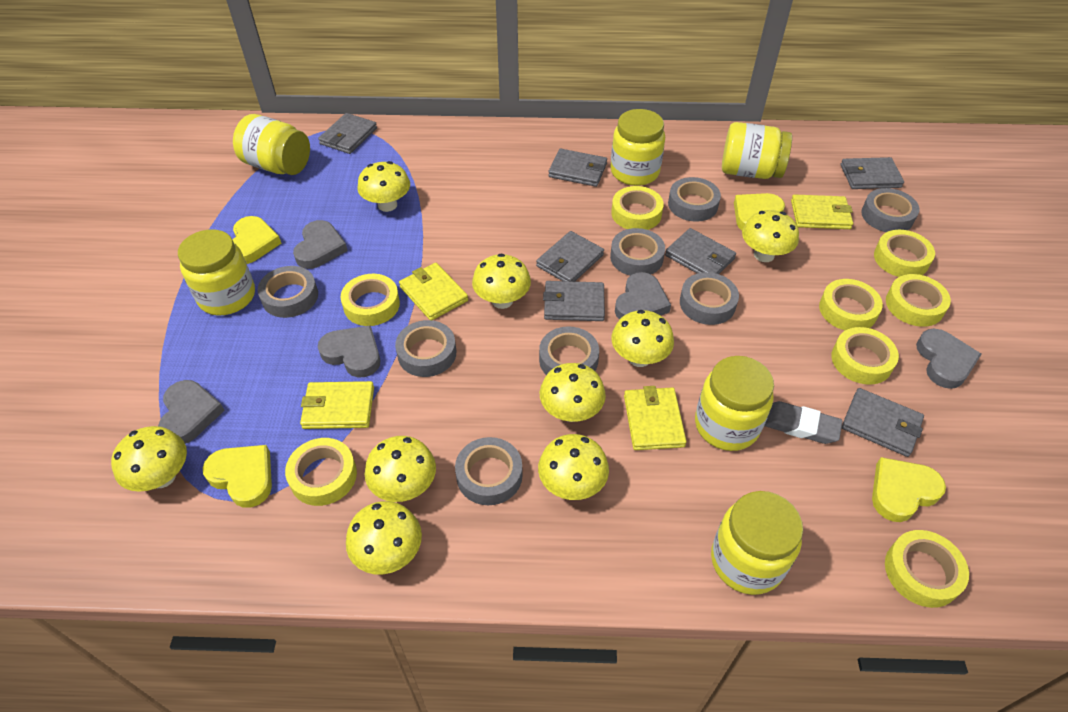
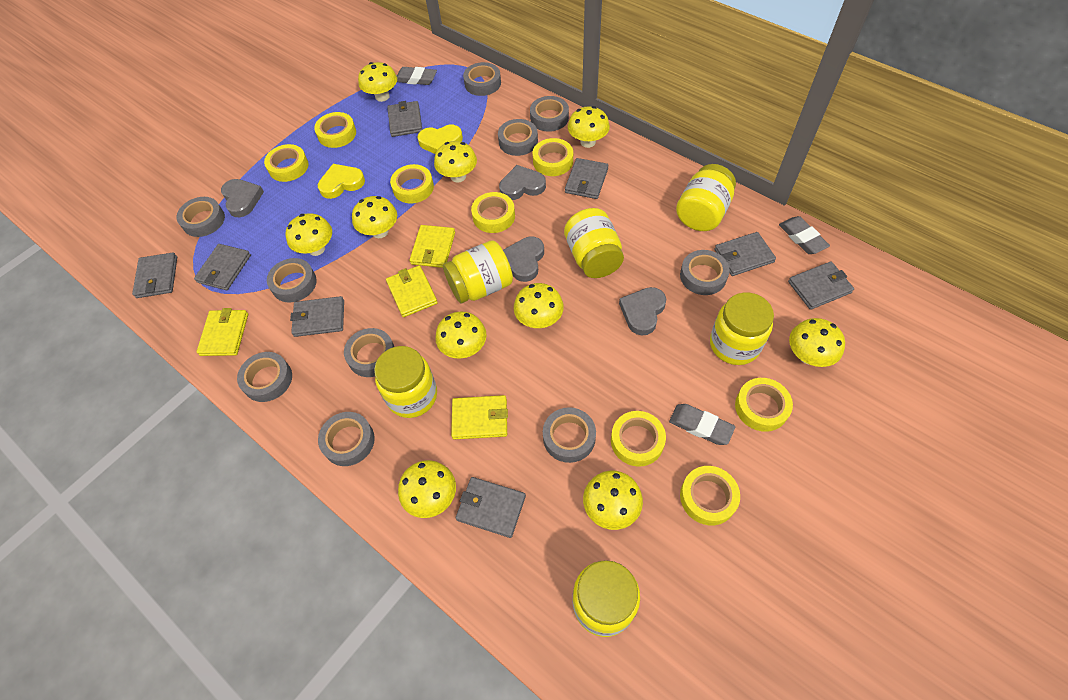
grey eraser: 1 -> 3
grey heart: 5 -> 4
grey tape: 8 -> 10
grey wallet: 7 -> 8
yellow heart: 4 -> 2
yellow mushroom: 9 -> 10

